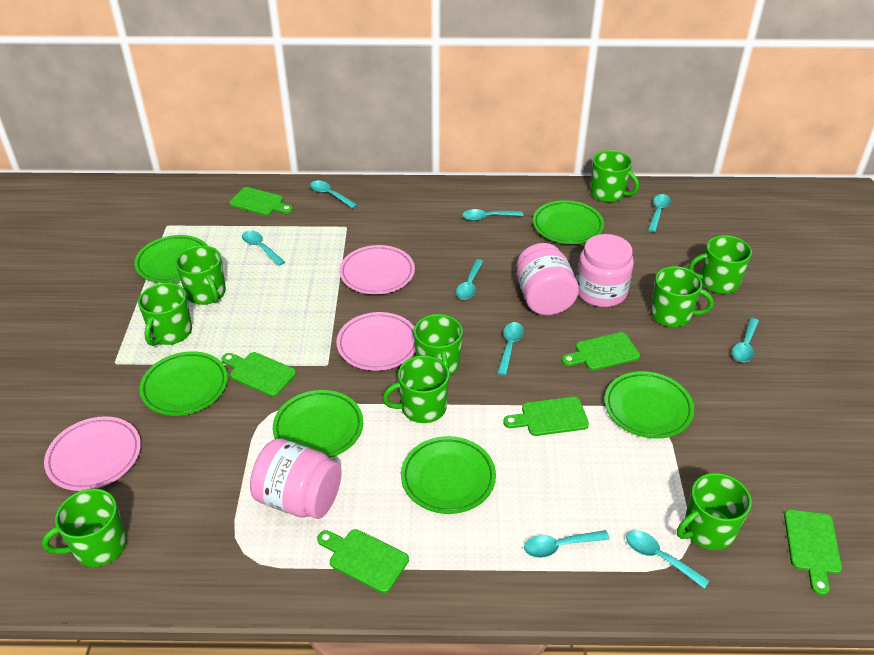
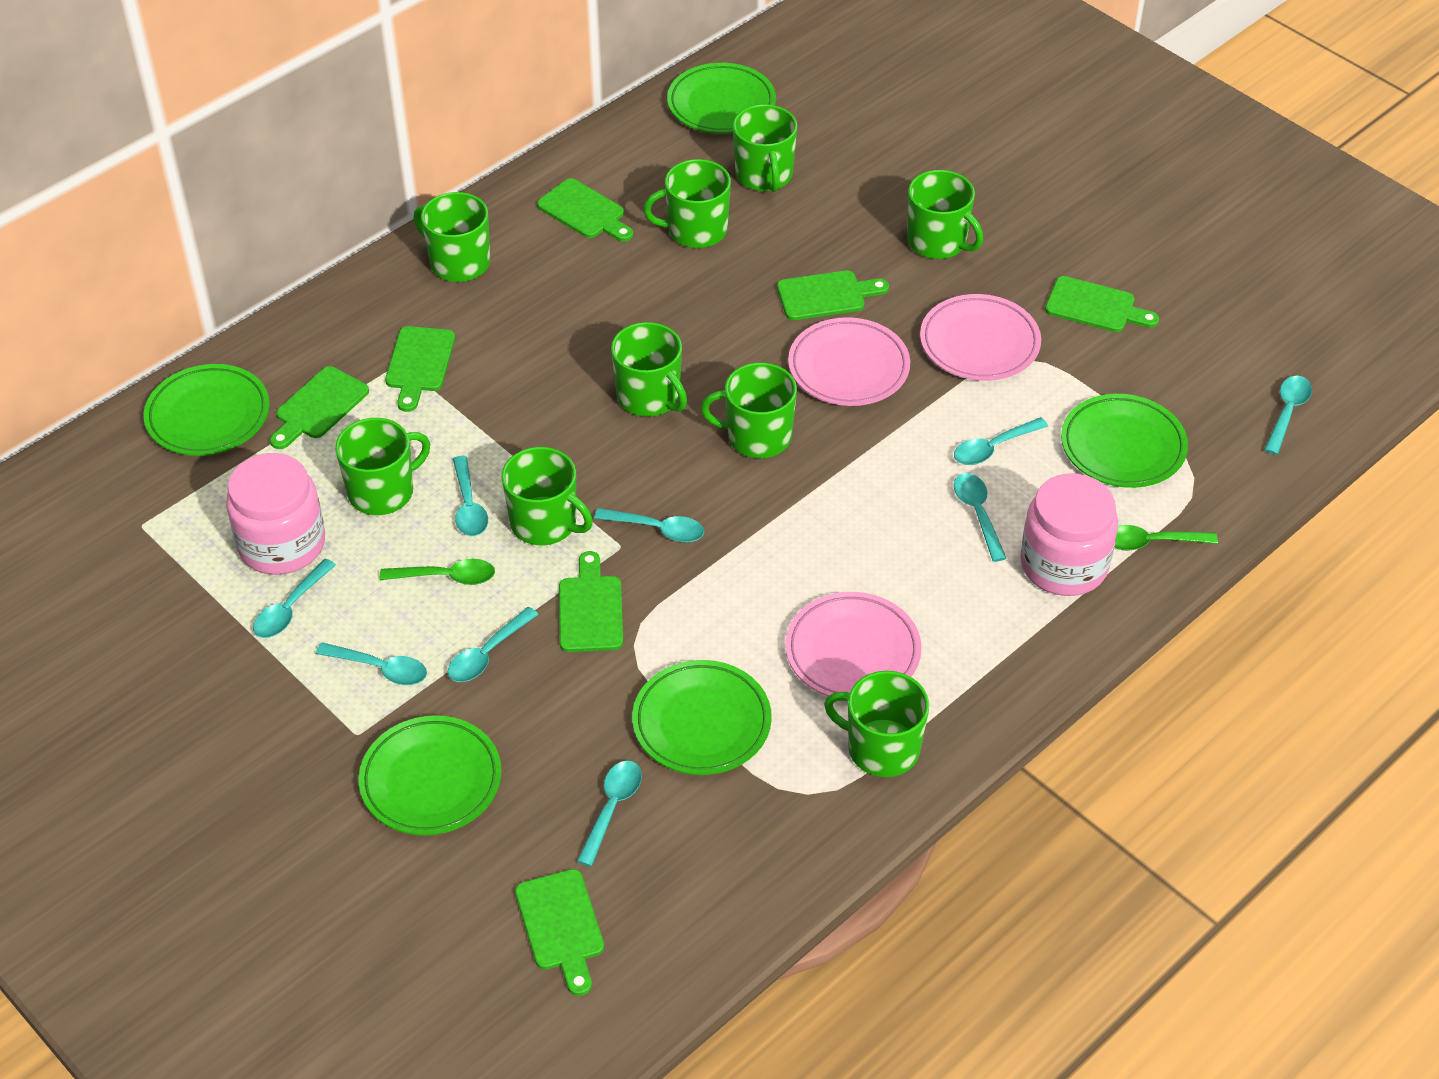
green cutting board: 6 -> 7
green plate: 6 -> 5
green spoon: 0 -> 2
pink jar: 3 -> 2

